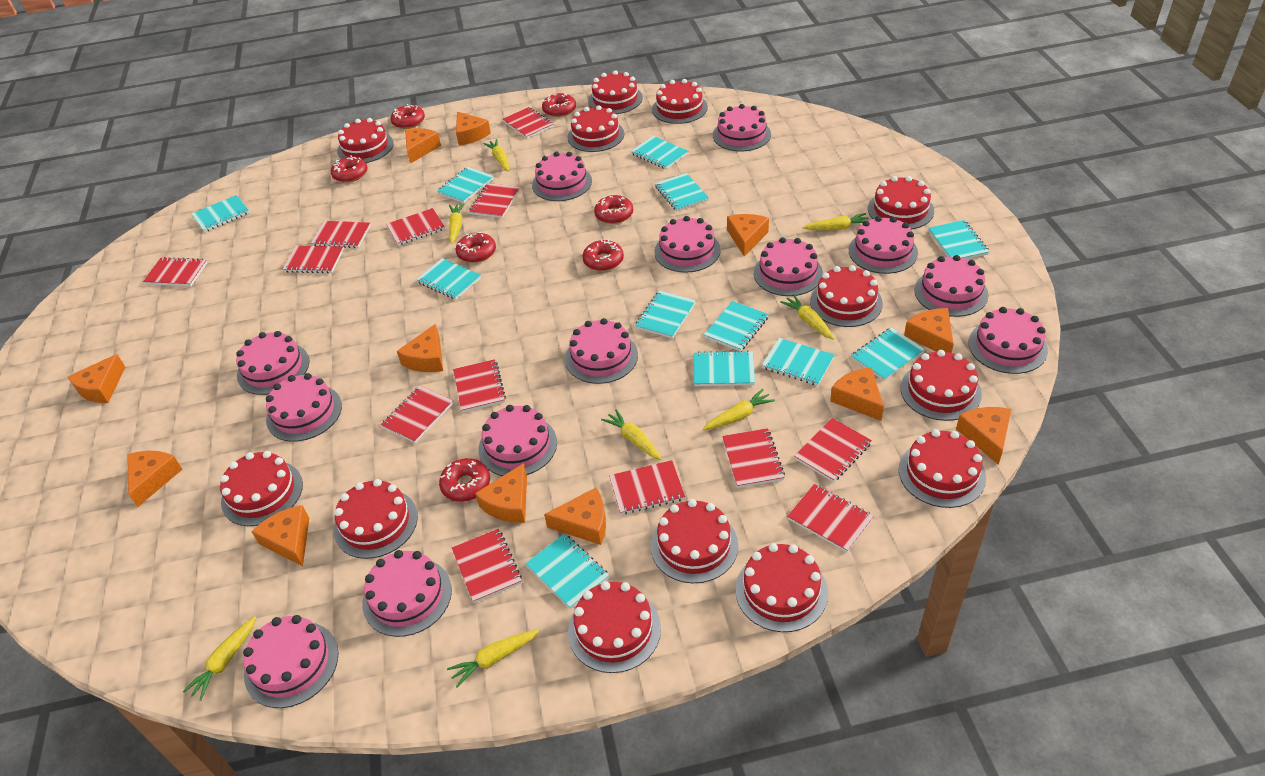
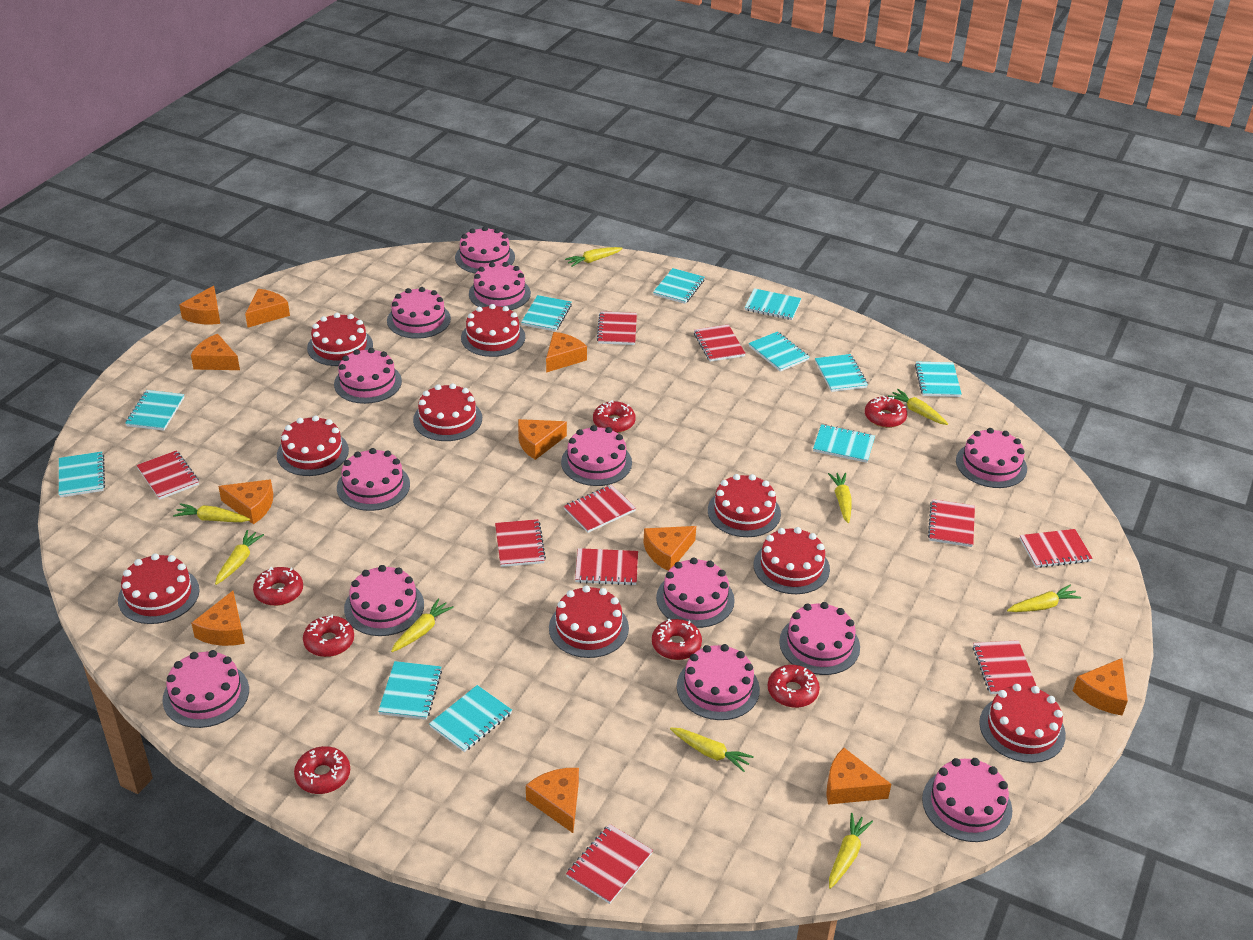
orange cheese: 12 -> 11
red cake: 13 -> 9
red notebook: 13 -> 10
turquoise notebook: 12 -> 11
yellow carrot: 8 -> 9

